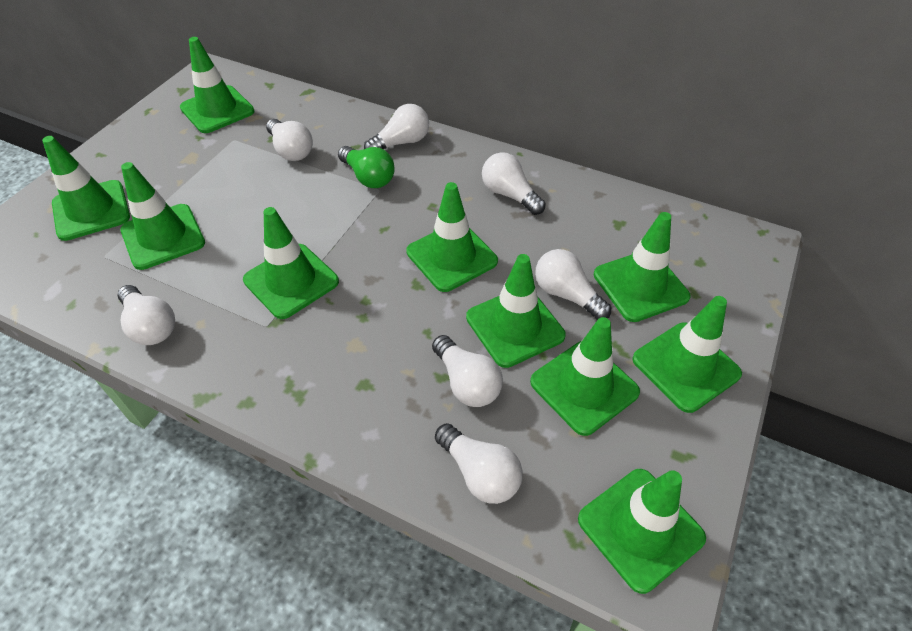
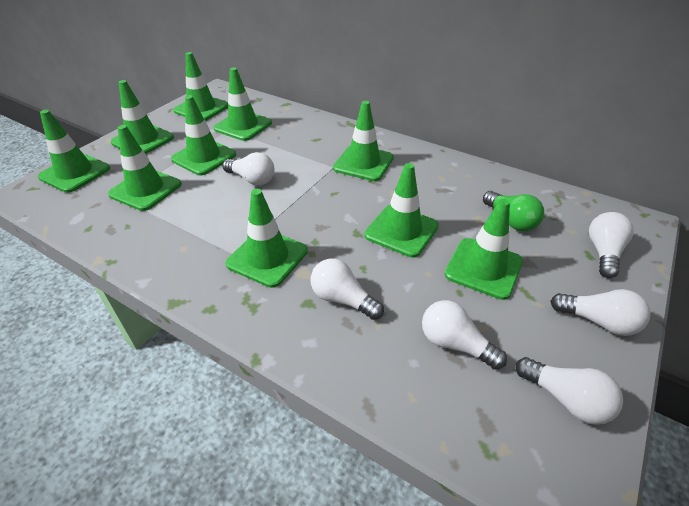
white light bulb: 7 -> 6

